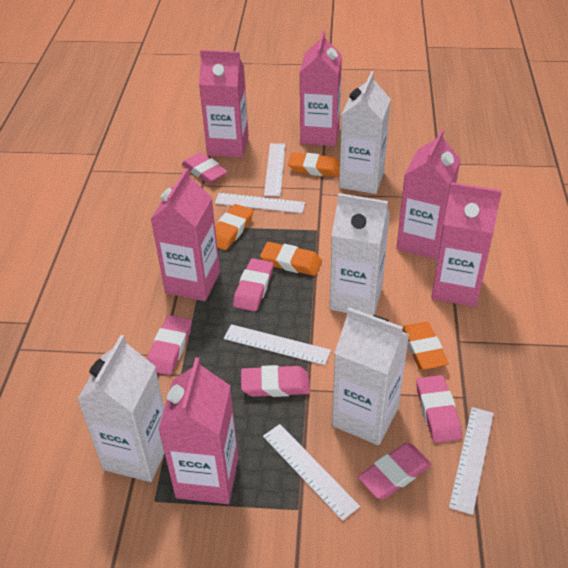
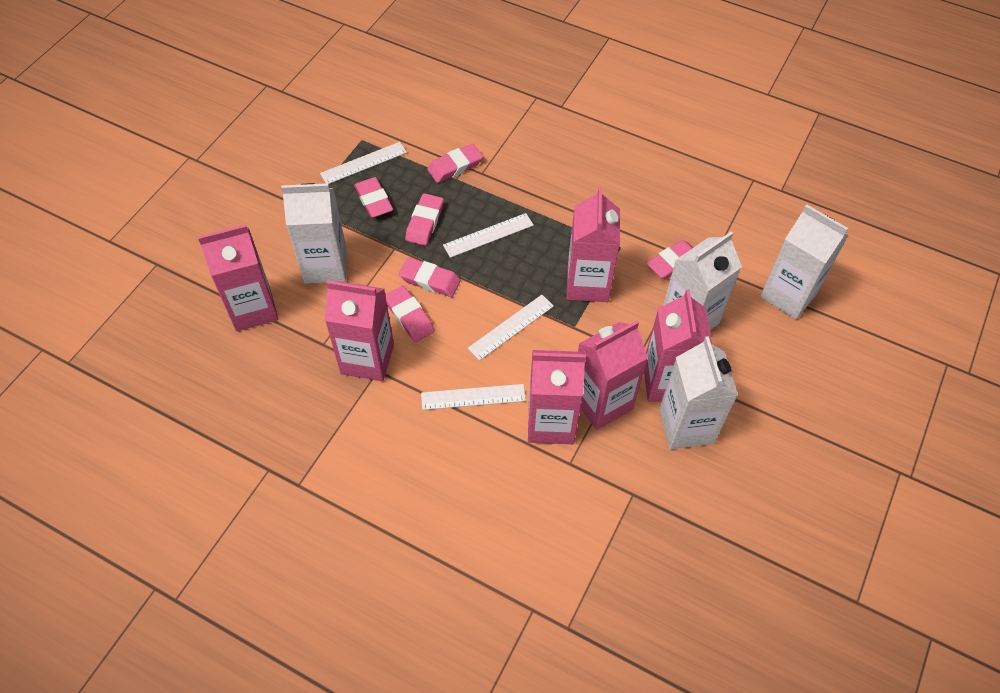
orange eraser: 4 -> 0
white ruler: 5 -> 4

